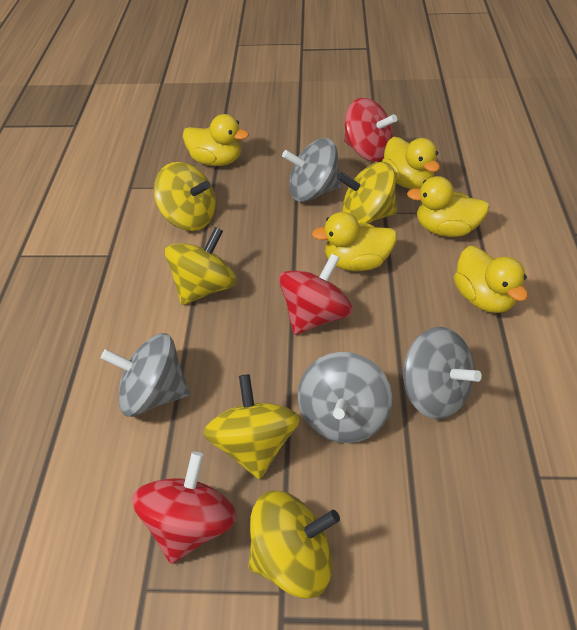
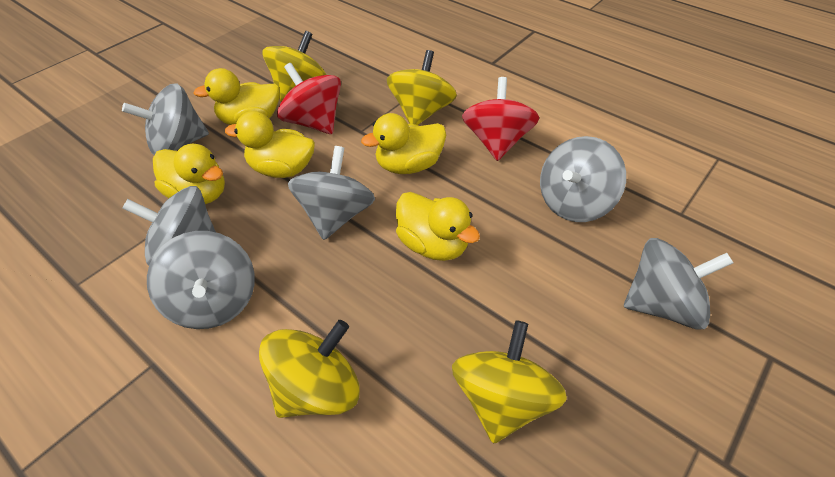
grey spinning top: 4 -> 6
red spinning top: 3 -> 2
yellow spinning top: 5 -> 4

